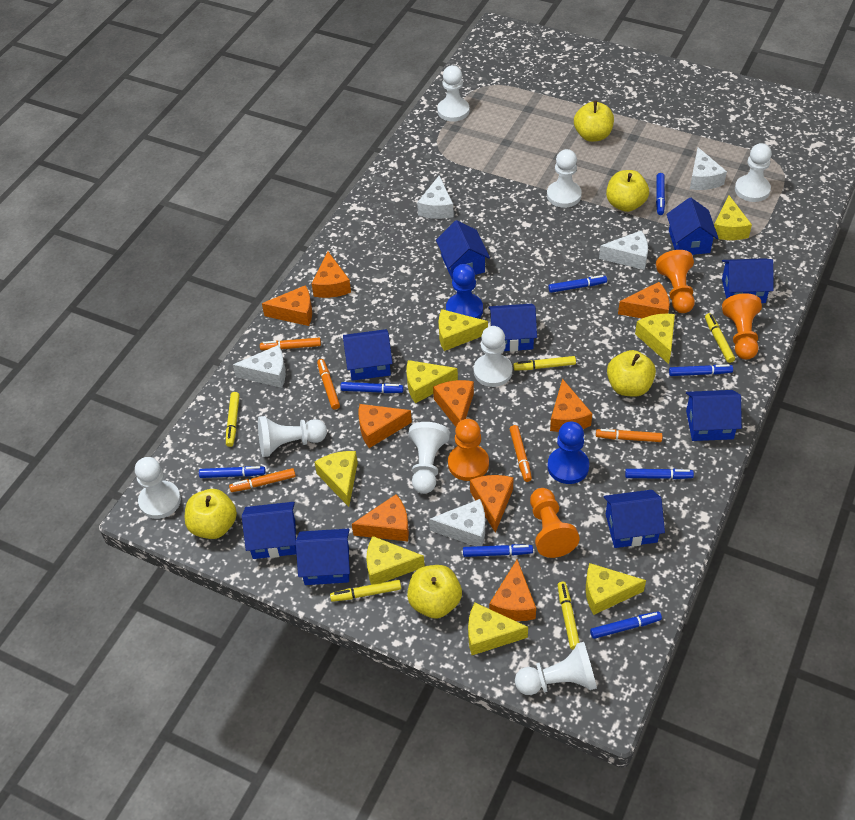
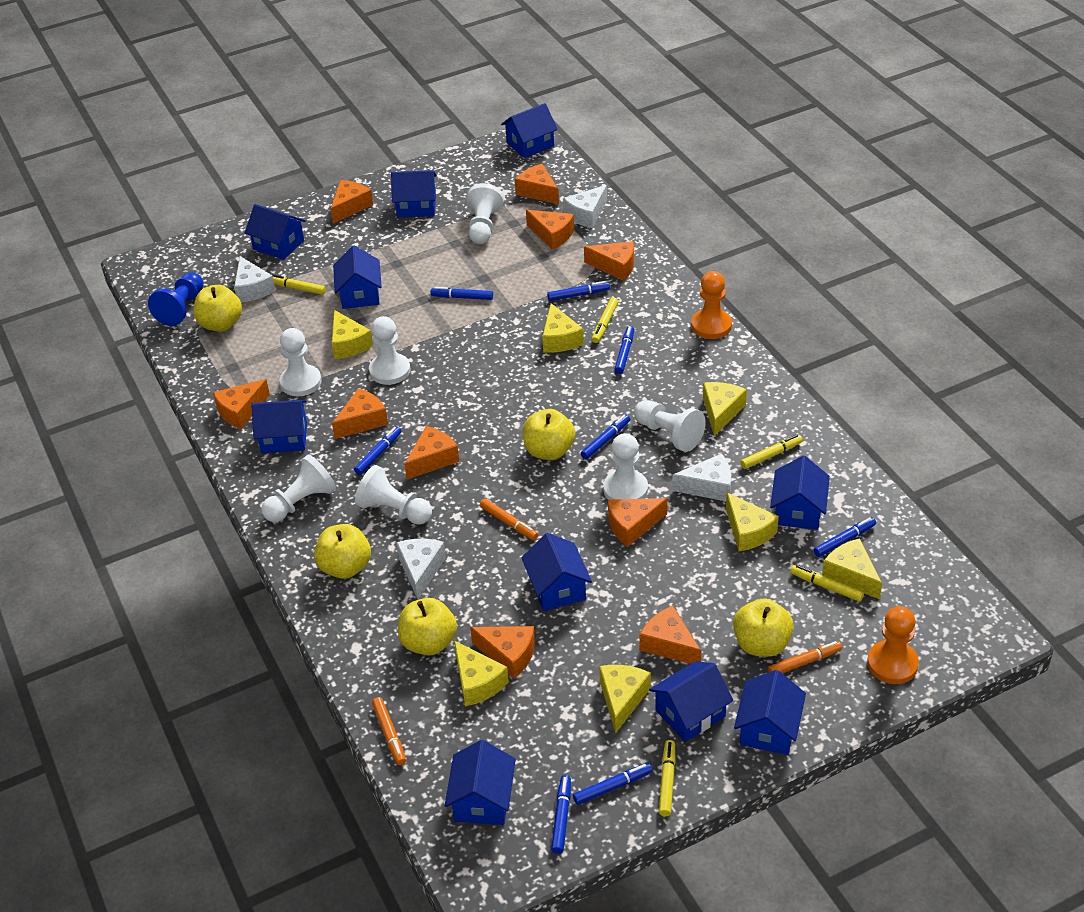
blue house: 9 -> 10
blue pawn: 2 -> 1
orange cheese: 9 -> 10
orange marker: 5 -> 3
orange pawn: 4 -> 2
white cheese: 5 -> 4
white pawn: 8 -> 7
yellow cheese: 8 -> 7

